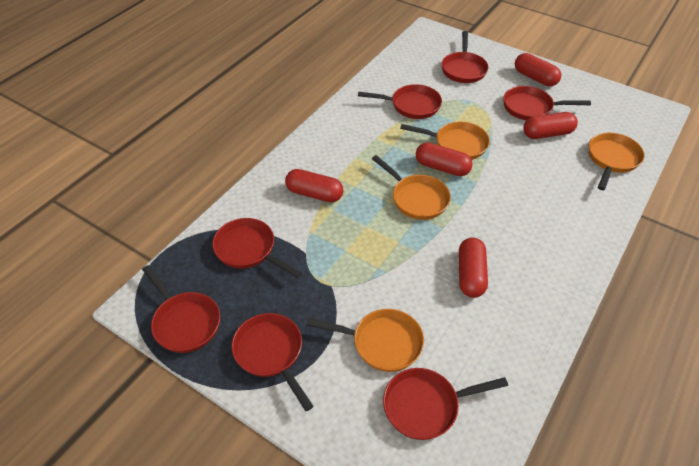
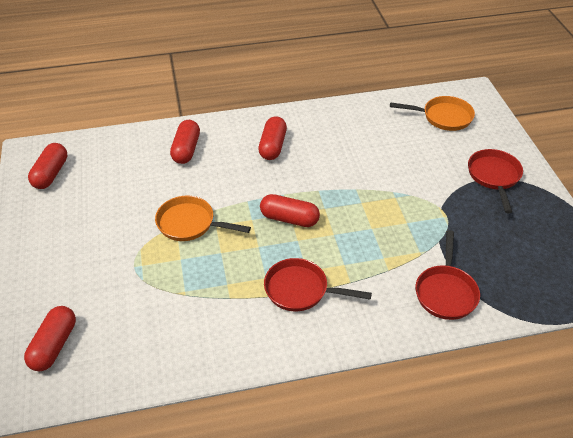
orange pan: 4 -> 2
red pan: 7 -> 3

